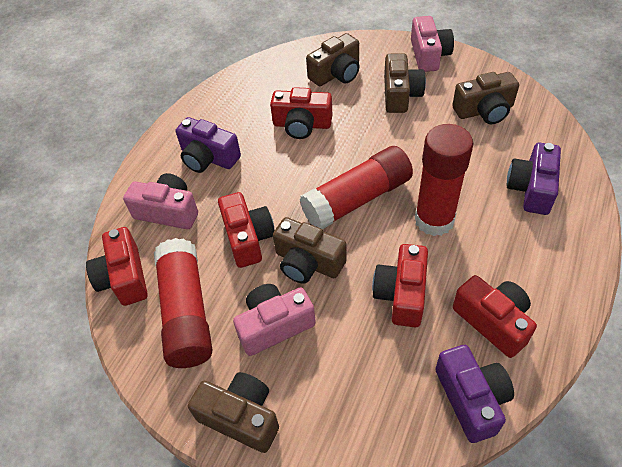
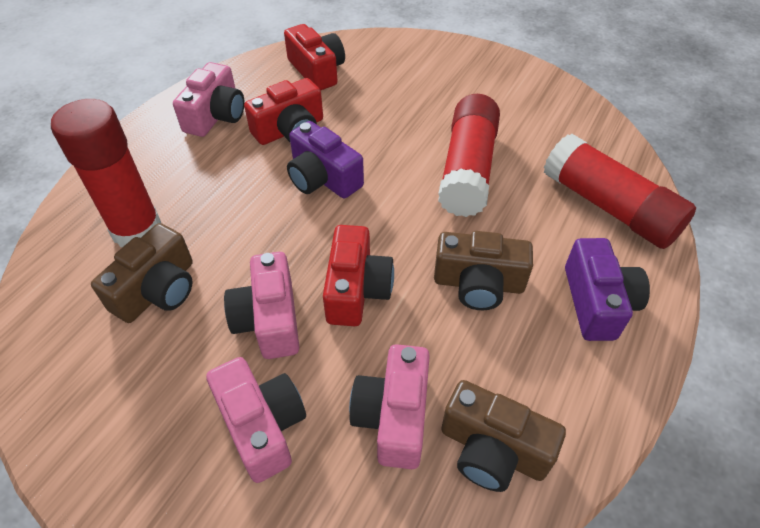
brown camera: 5 -> 3
pink camera: 3 -> 4
purple camera: 3 -> 2
red camera: 5 -> 3

